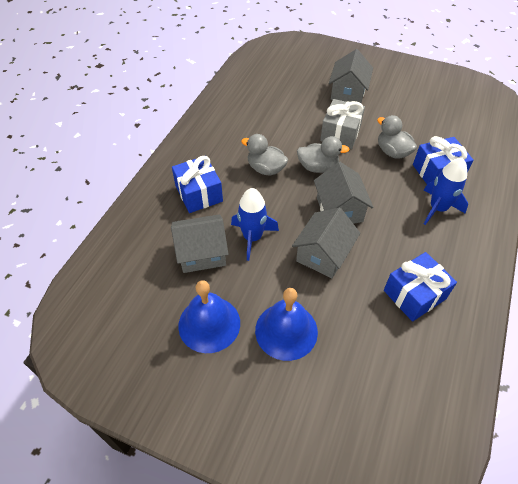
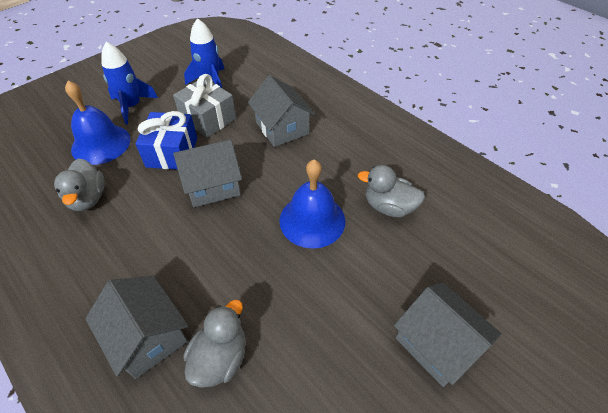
blue gift: 3 -> 1

